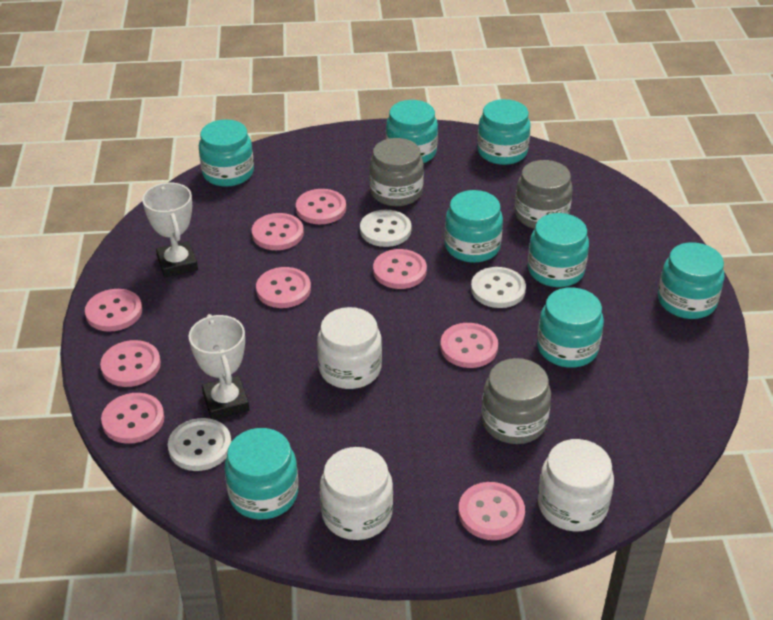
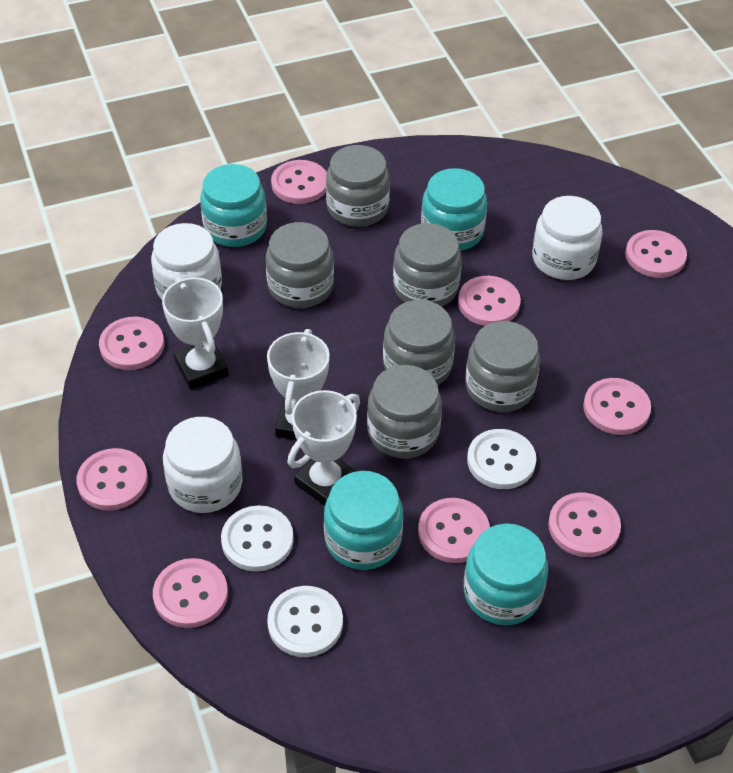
grey jar: 3 -> 6
turquoise jar: 8 -> 4
white trophy: 2 -> 3

